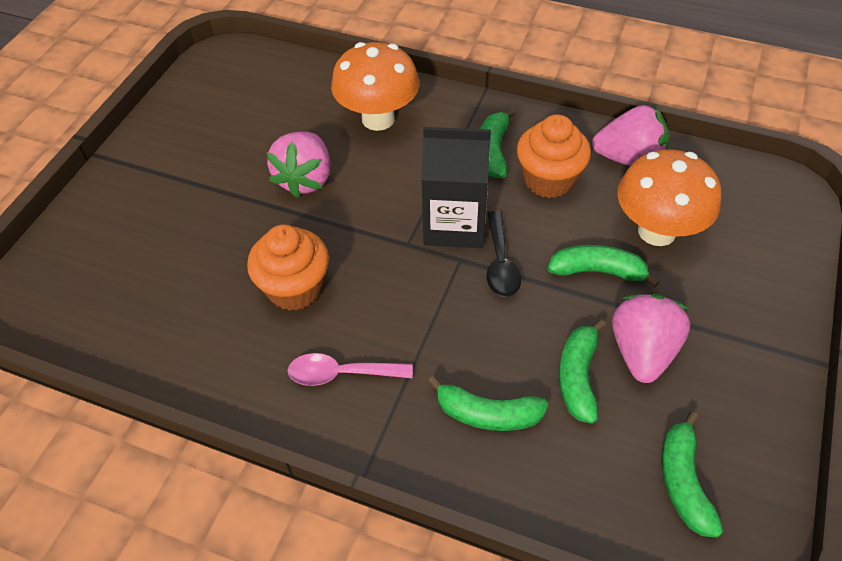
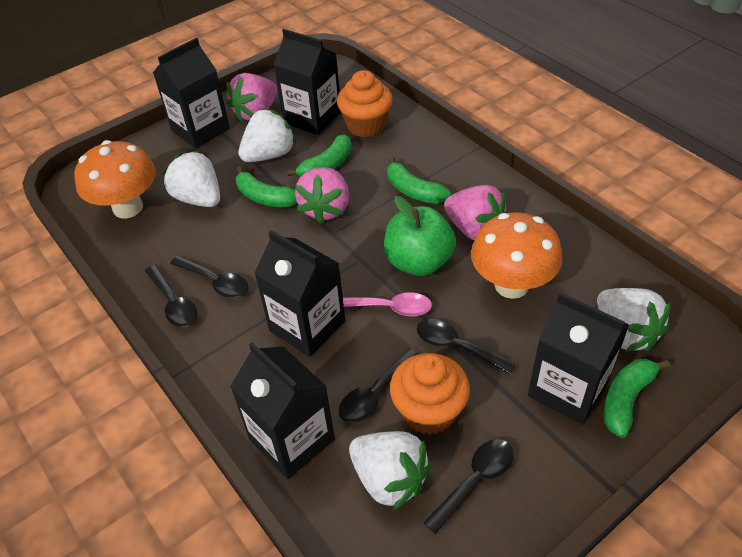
black carton: 1 -> 5
black spoon: 1 -> 5
green apple: 0 -> 1
green banana: 5 -> 4
white strawberry: 0 -> 4

